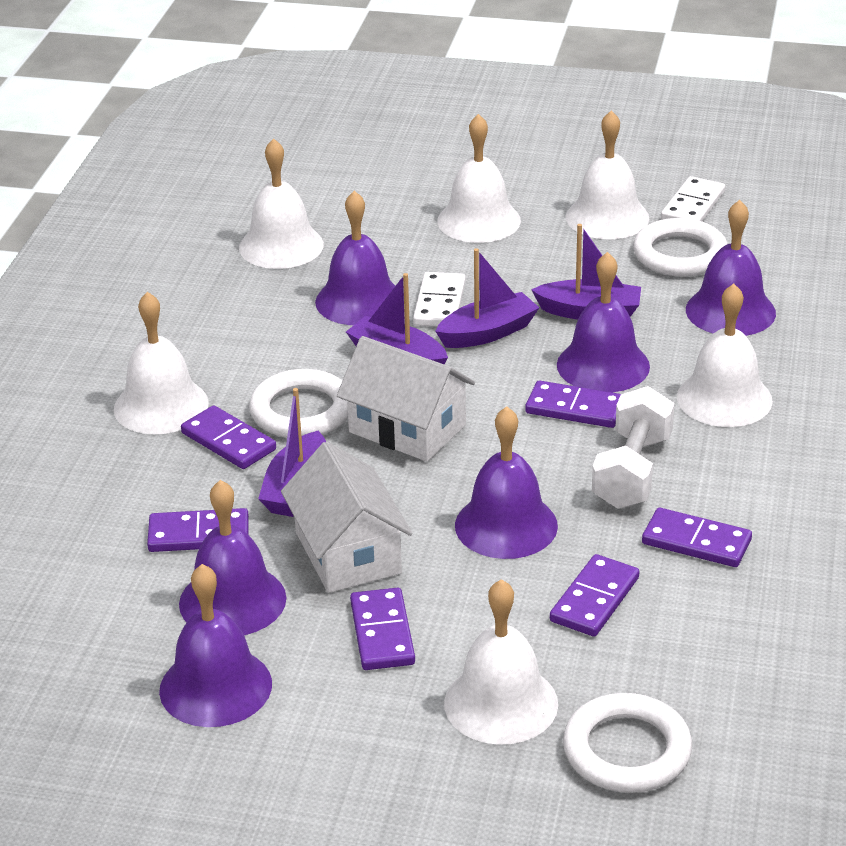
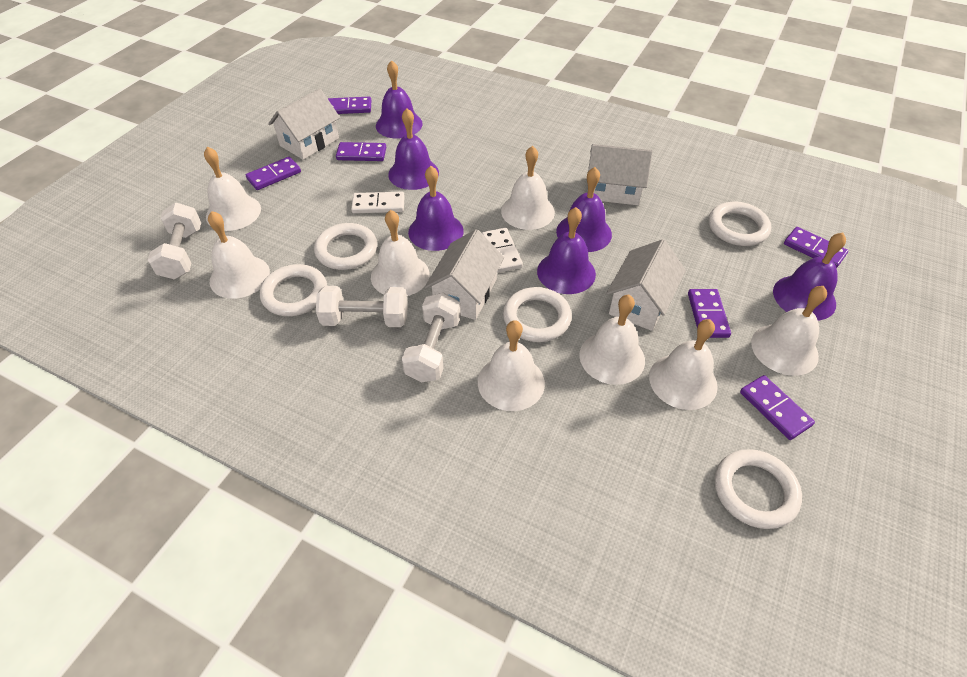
purple boat: 4 -> 0
white bell: 6 -> 8
white dumbbell: 1 -> 3
white house: 2 -> 4
white ring: 3 -> 5

